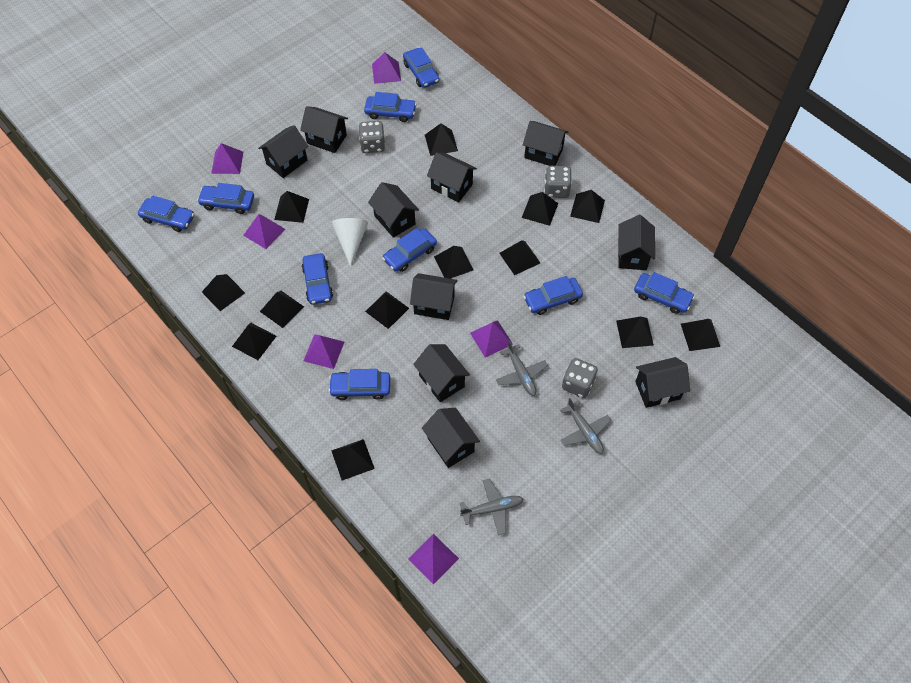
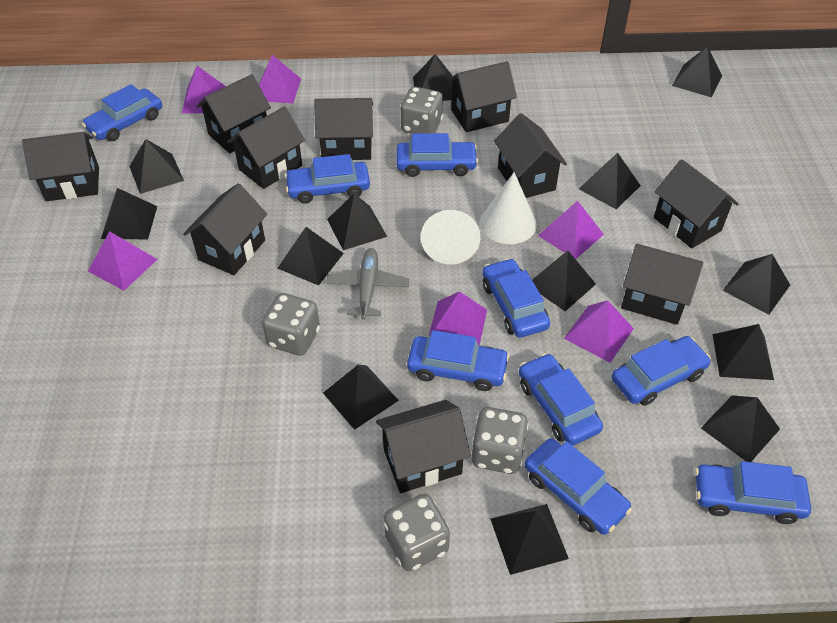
grey dice: 3 -> 4
grey plane: 3 -> 1
white cone: 1 -> 2

